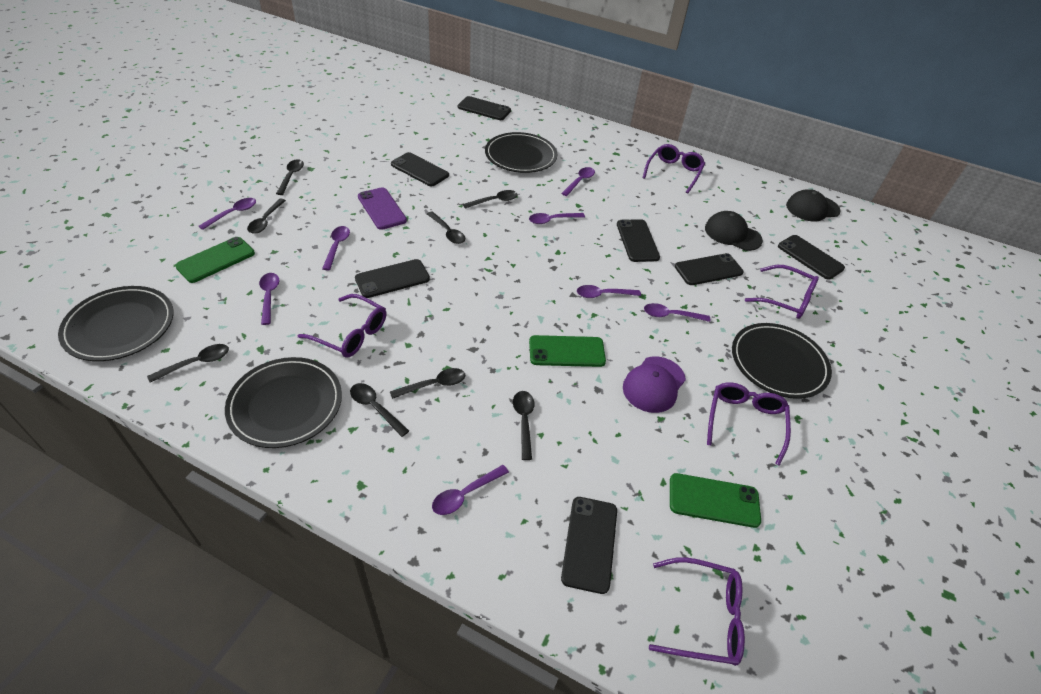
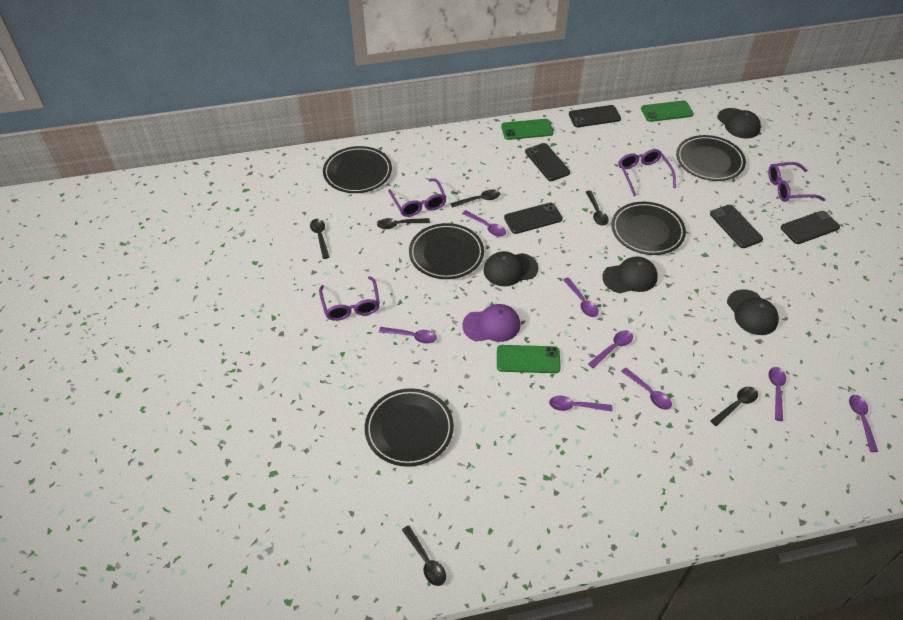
black cap: 2 -> 4
black phone: 7 -> 5
black plate: 4 -> 5
black spoon: 8 -> 6
purple glasses: 5 -> 4
purple phone: 1 -> 0

